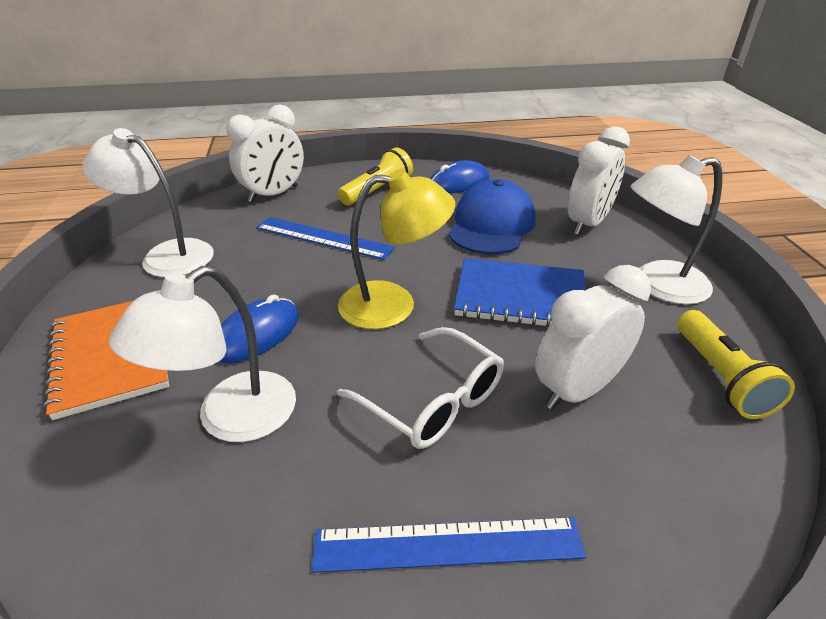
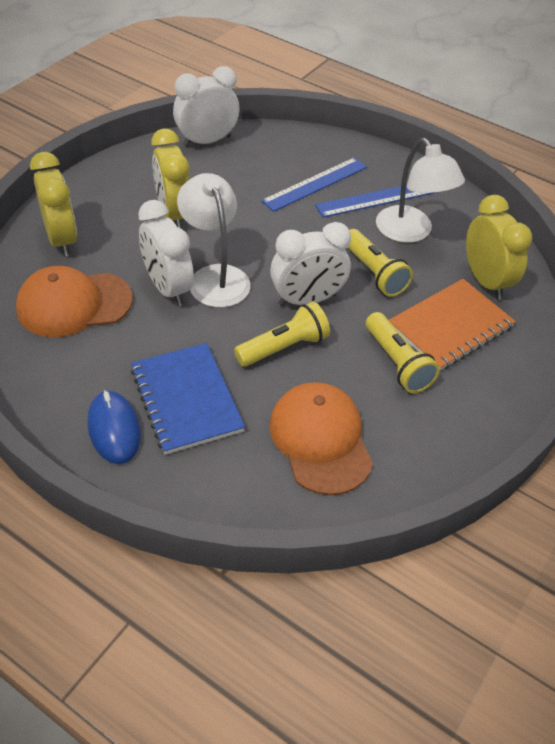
blue cap: 1 -> 0
blue mouse: 2 -> 1
orange cap: 0 -> 2
white glasses: 1 -> 0
white lamp: 3 -> 2
yellow clock: 0 -> 3
yellow flashlight: 2 -> 3
yellow lamp: 1 -> 0

